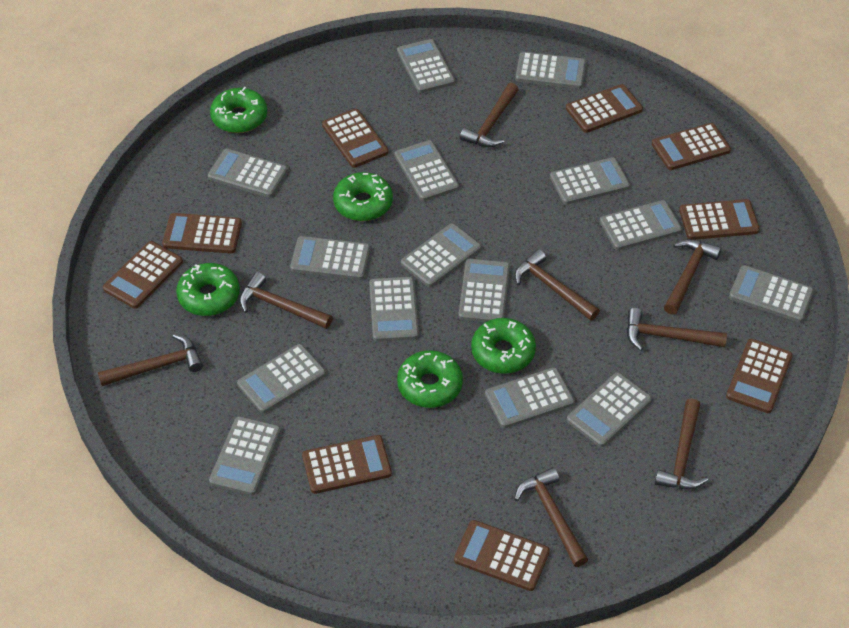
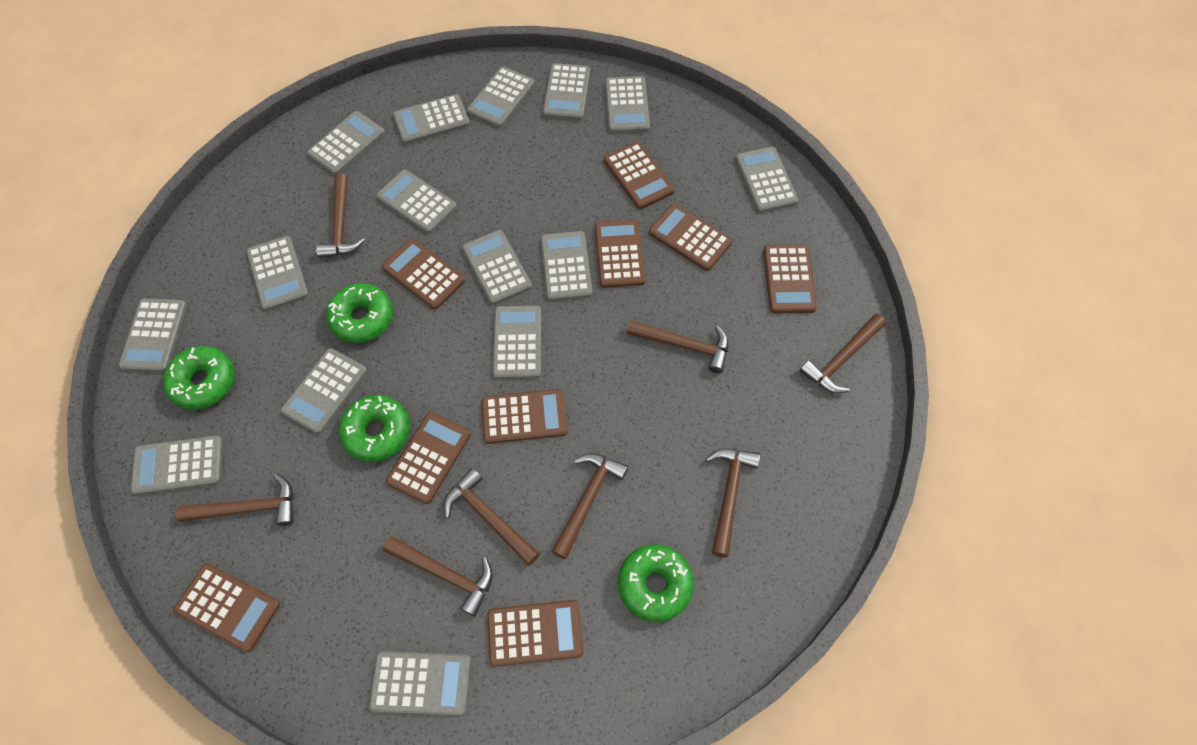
green donut: 5 -> 4

